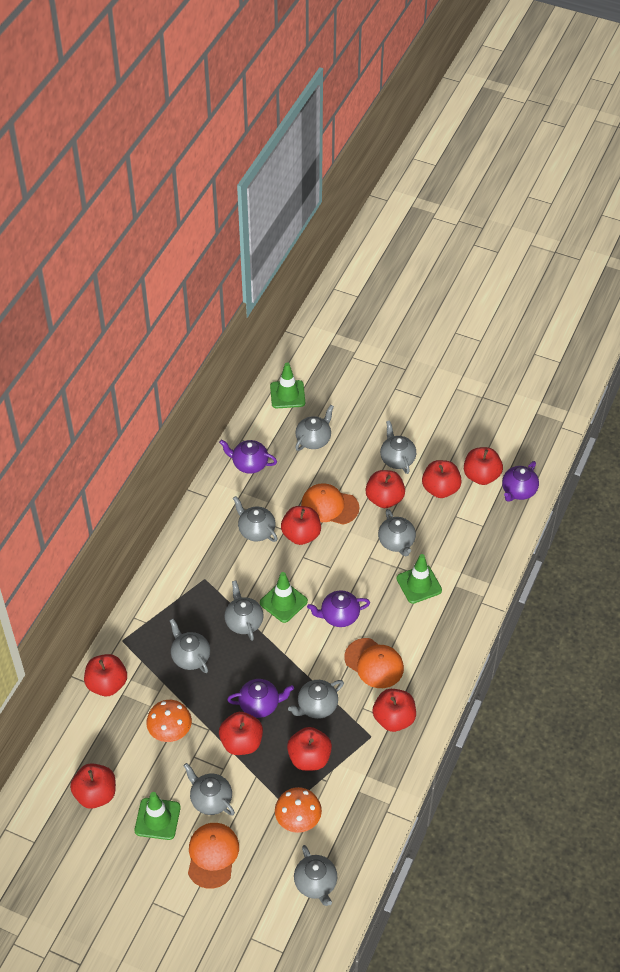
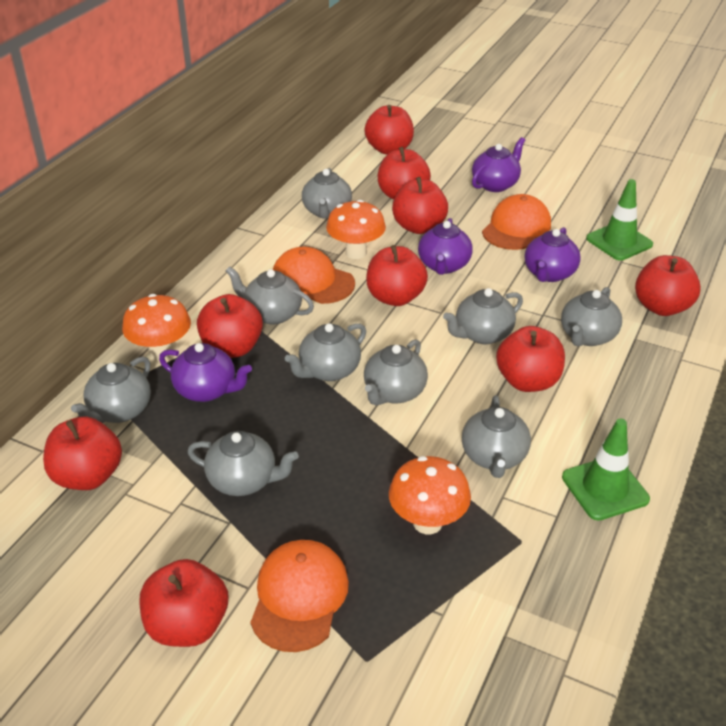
green traffic cone: 4 -> 2
orange mushroom: 2 -> 3

